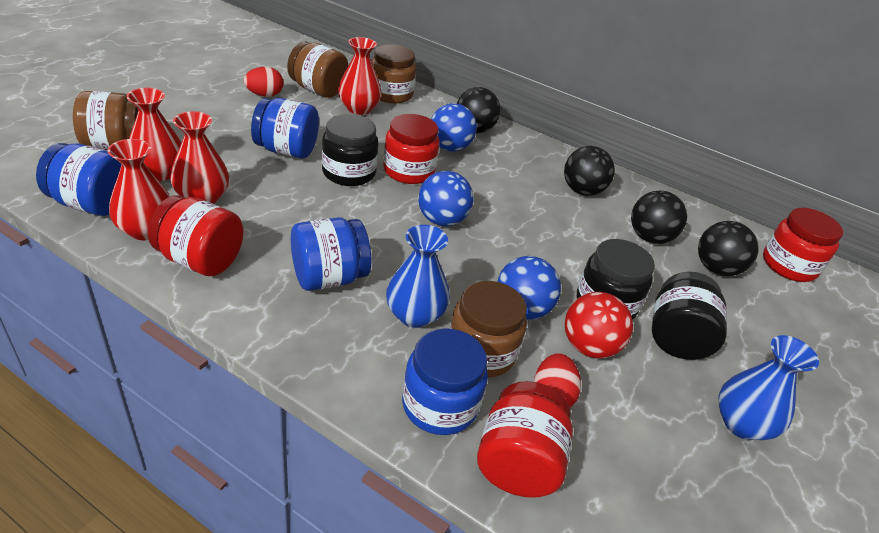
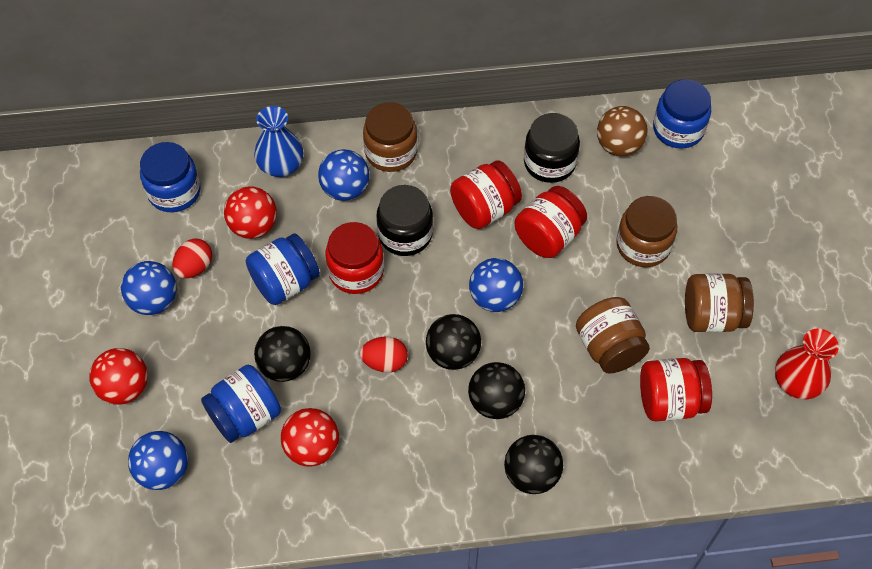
black jar: 3 -> 2
blue ball: 3 -> 4
blue vase: 2 -> 1
brown ball: 0 -> 1
red ball: 1 -> 3
red vase: 4 -> 1

